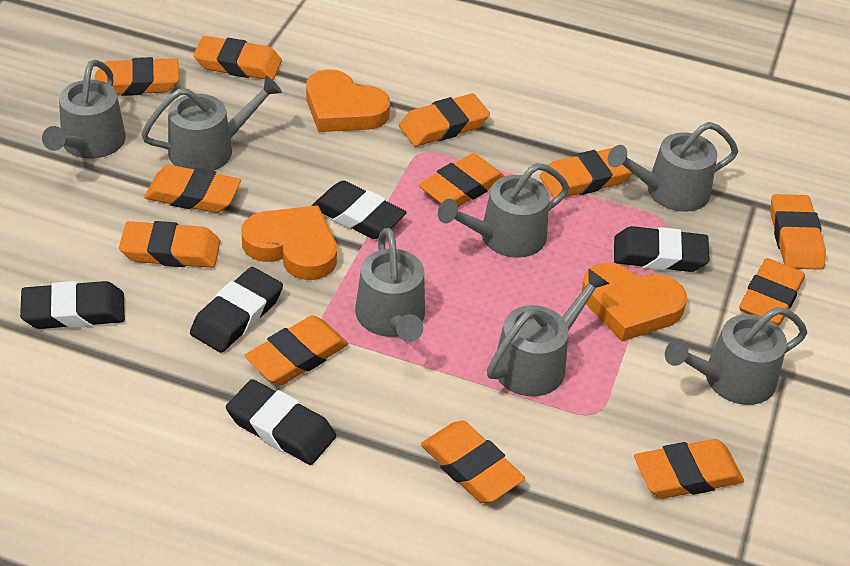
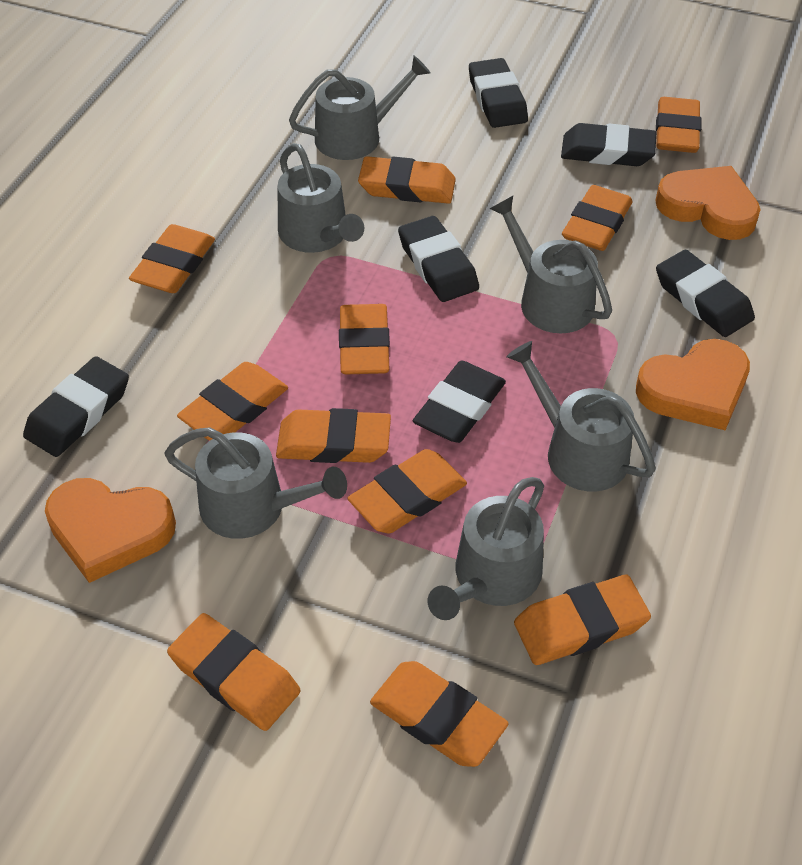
black eraser: 5 -> 6
grey watering can: 7 -> 6
orange eraser: 12 -> 11

